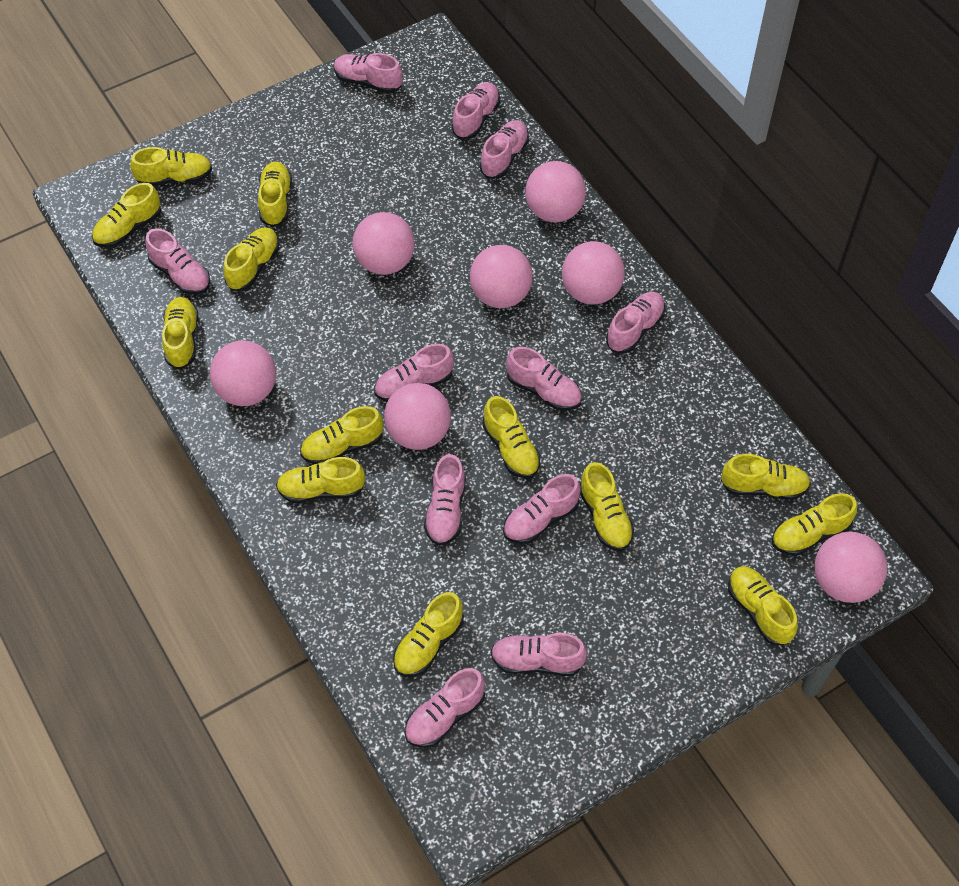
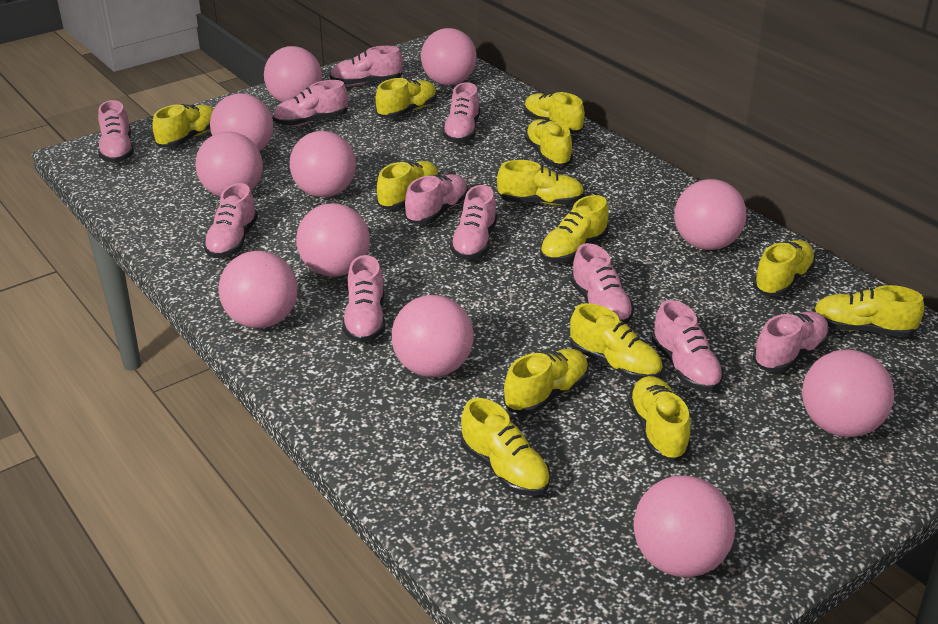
pink ball: 7 -> 11

